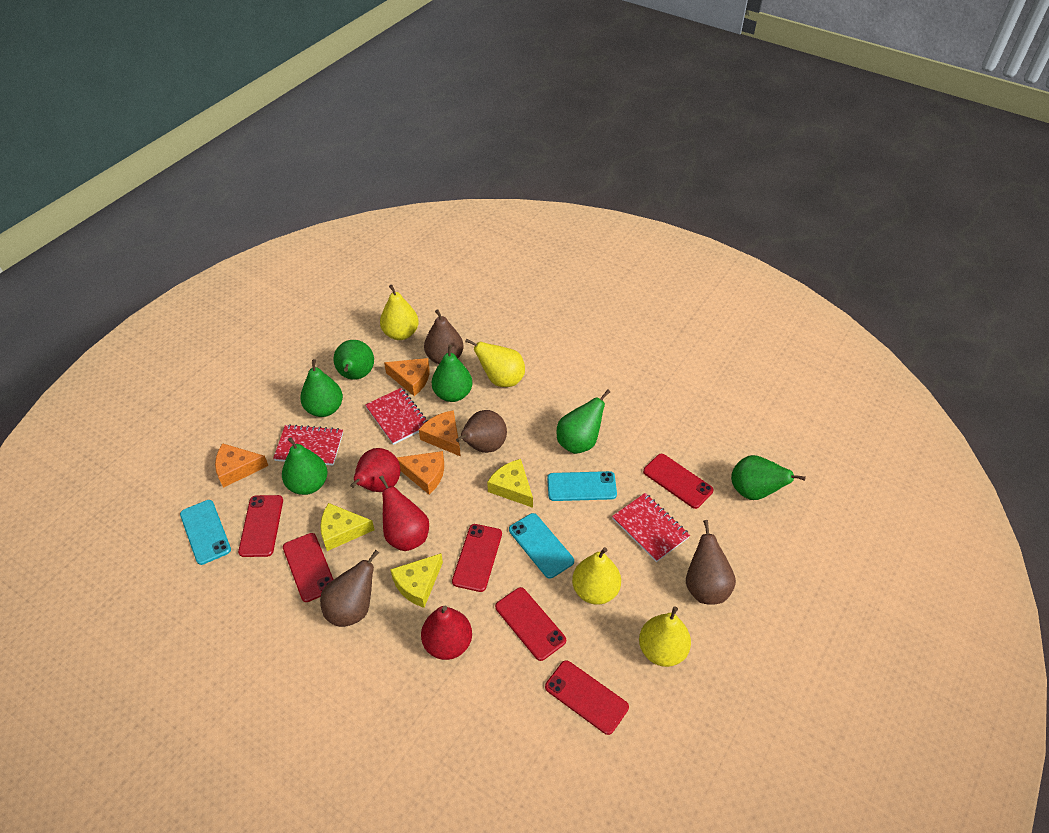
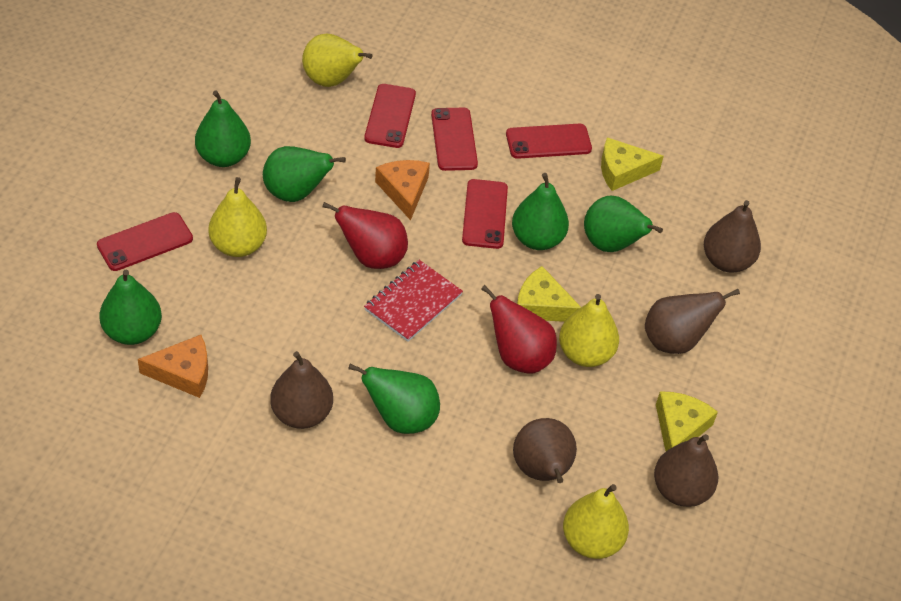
brown pear: 4 -> 5
orange cheese: 4 -> 2
red notebook: 3 -> 1
red pear: 3 -> 2
red phone: 6 -> 5
turquoise phone: 3 -> 0

